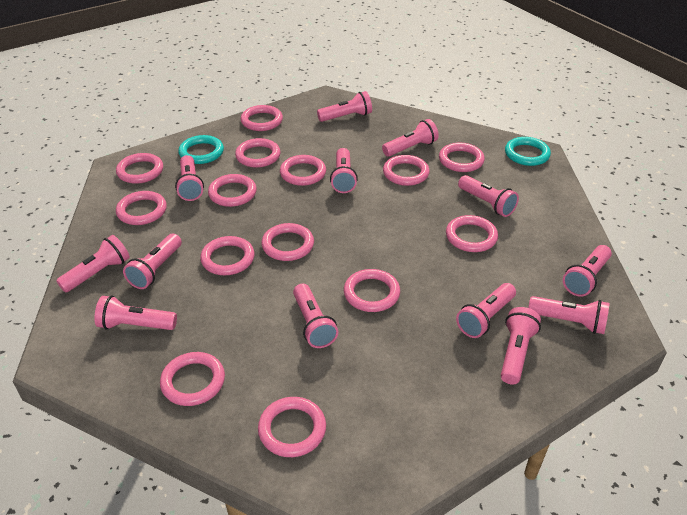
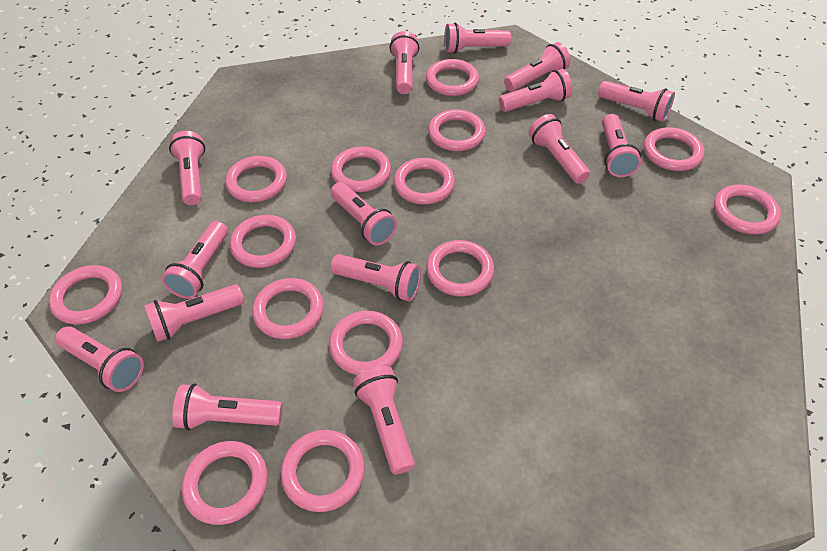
pink flashlight: 13 -> 15
turquoise ring: 2 -> 0

